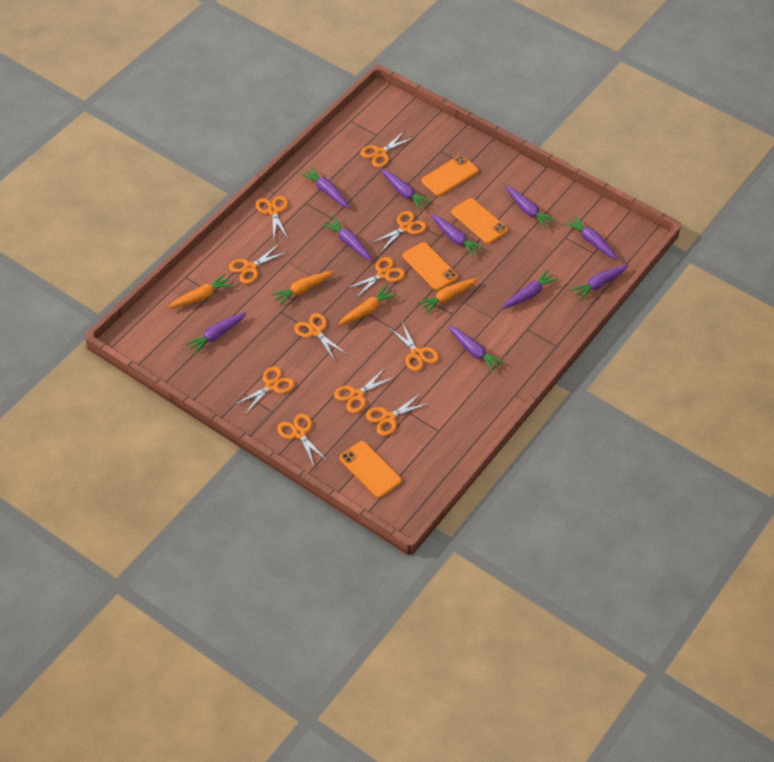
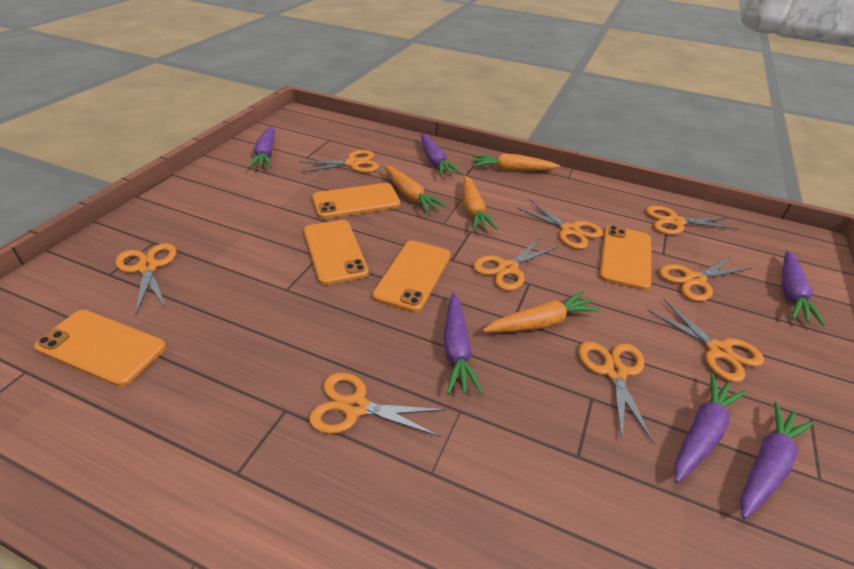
orange phone: 4 -> 5
orange scissors: 11 -> 9
purple carrot: 10 -> 6

